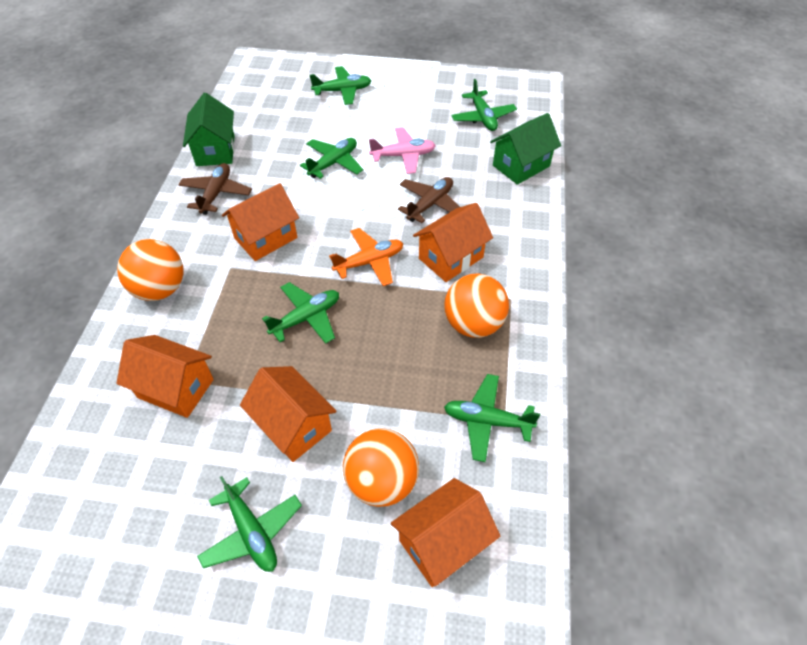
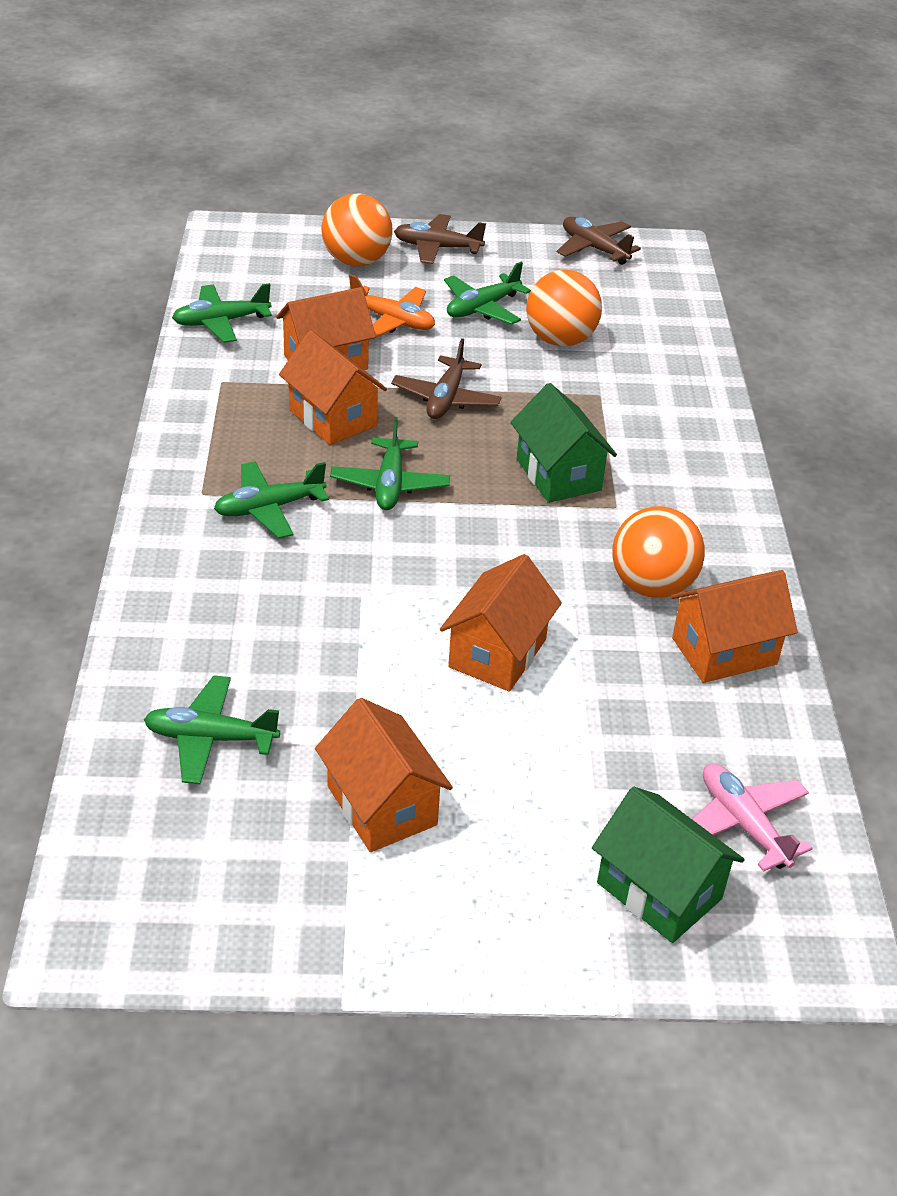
brown plane: 2 -> 3
green plane: 6 -> 5

